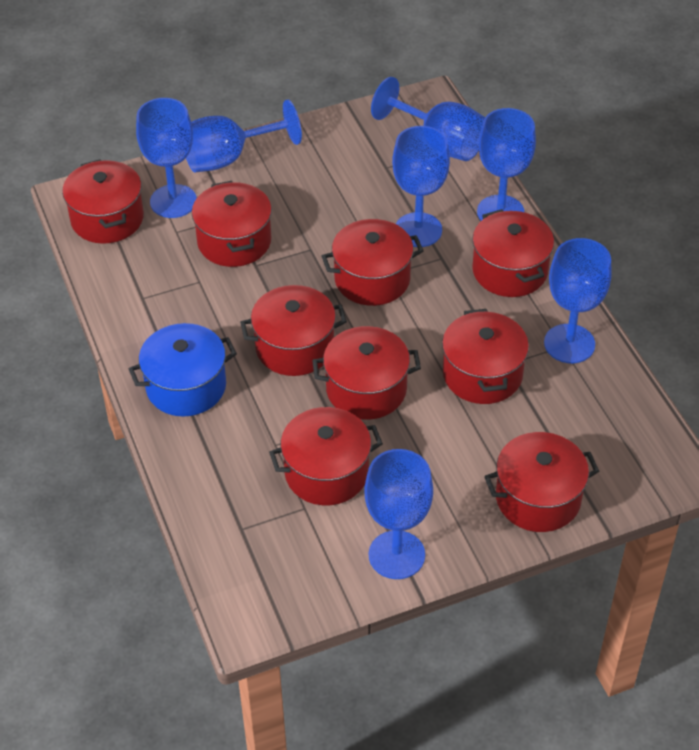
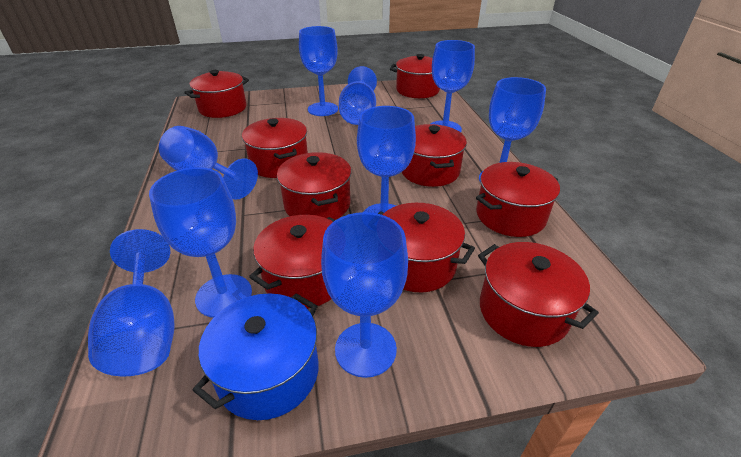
blue goblet: 7 -> 9

